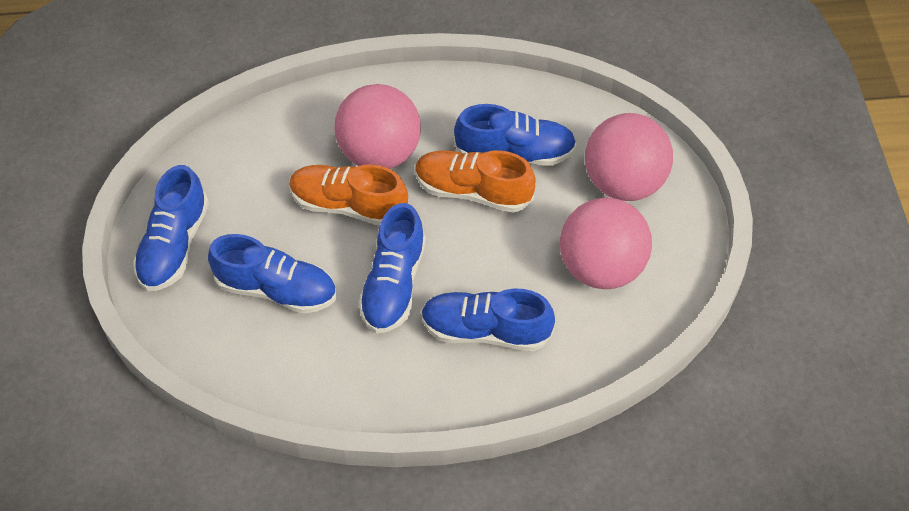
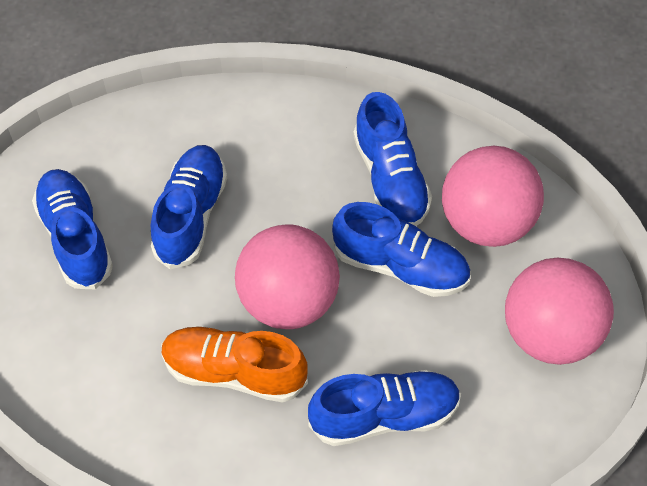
orange shoe: 2 -> 1

